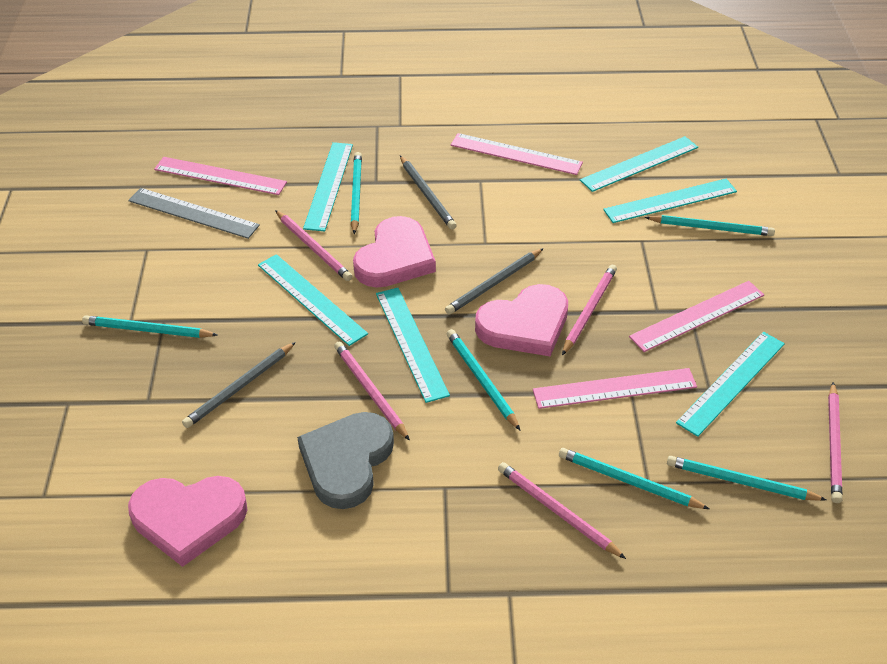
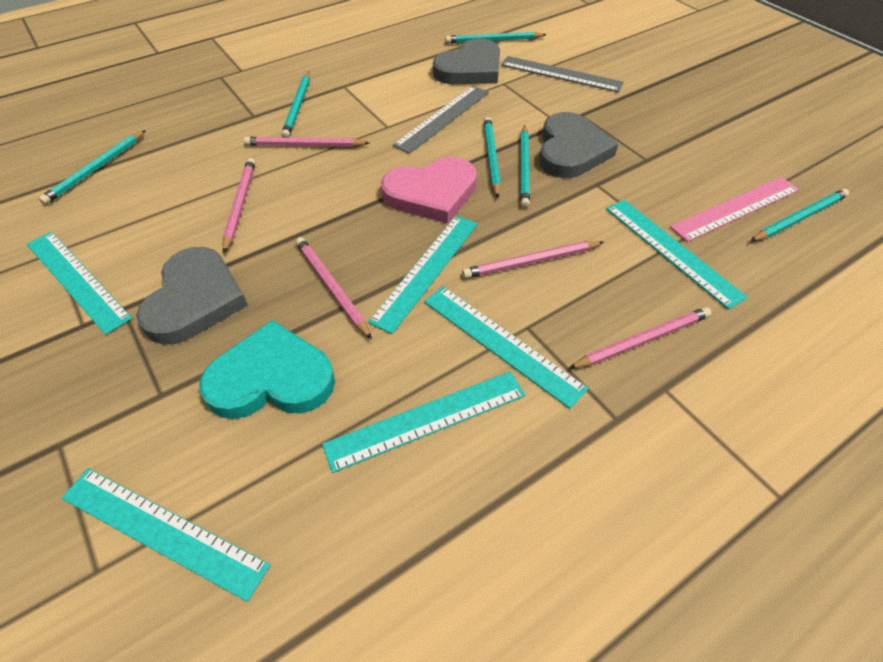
grey heart: 1 -> 3
grey pencil: 3 -> 0
grey ruler: 1 -> 2
pink heart: 3 -> 1
pink ruler: 4 -> 1
turquoise heart: 0 -> 1

